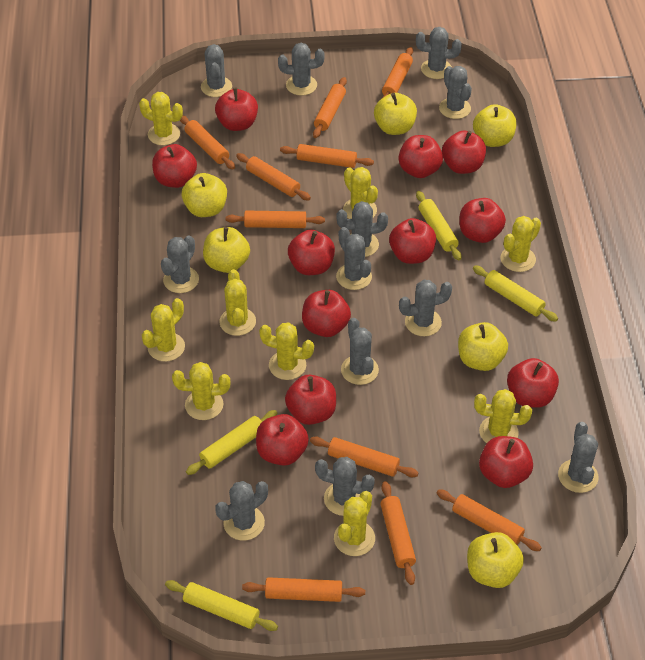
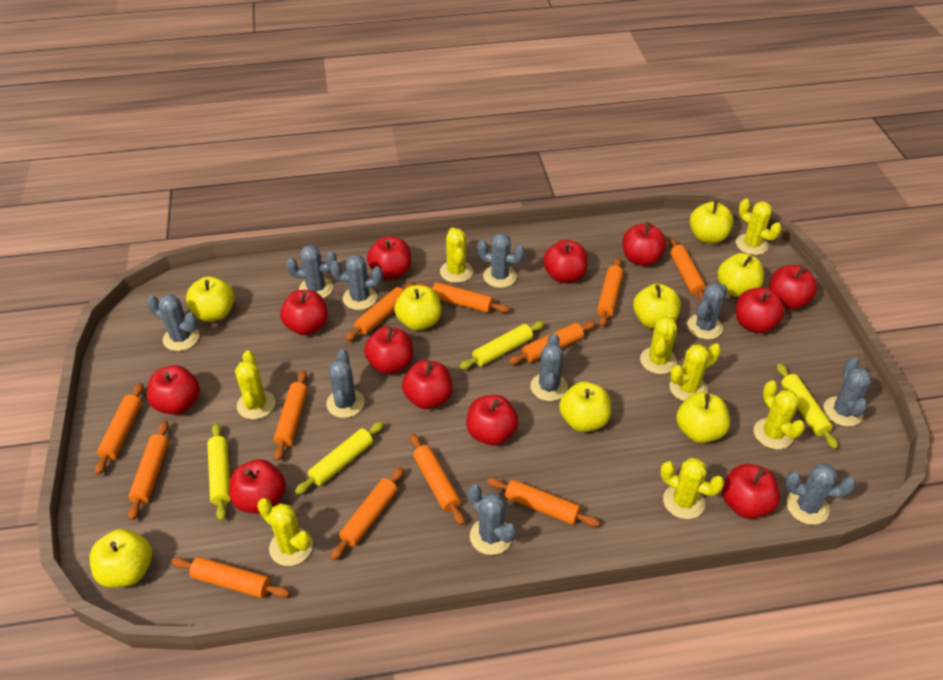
grey cactus: 12 -> 10
orange rolling pin: 10 -> 12
yellow apple: 6 -> 8
yellow cactus: 9 -> 8

